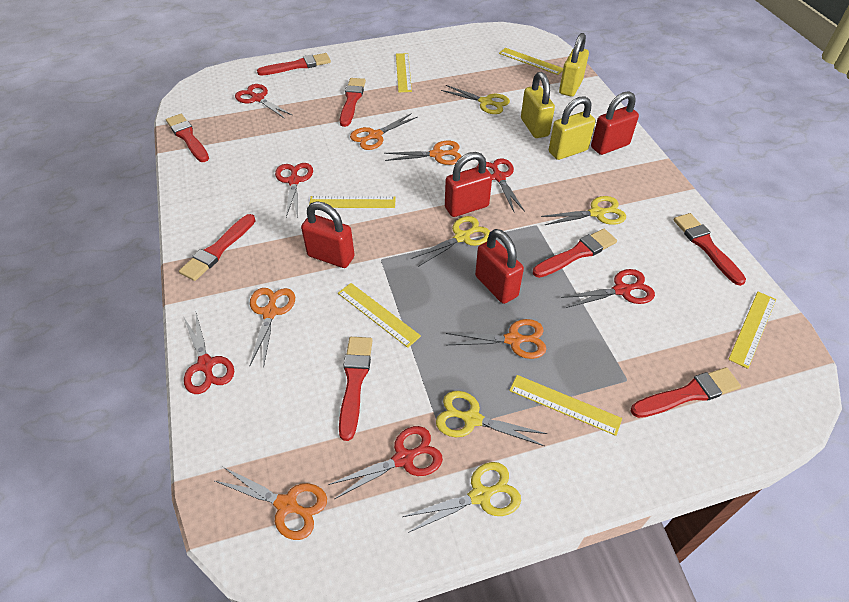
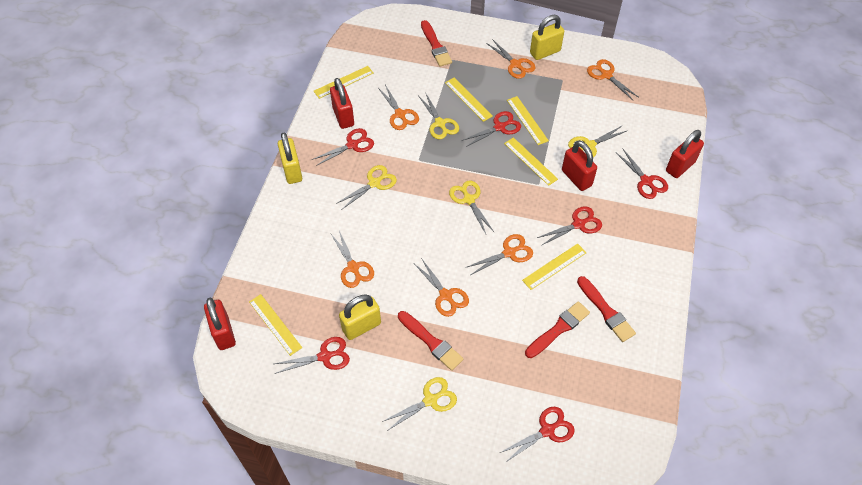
orange scissors: 5 -> 6
red brush: 8 -> 4

